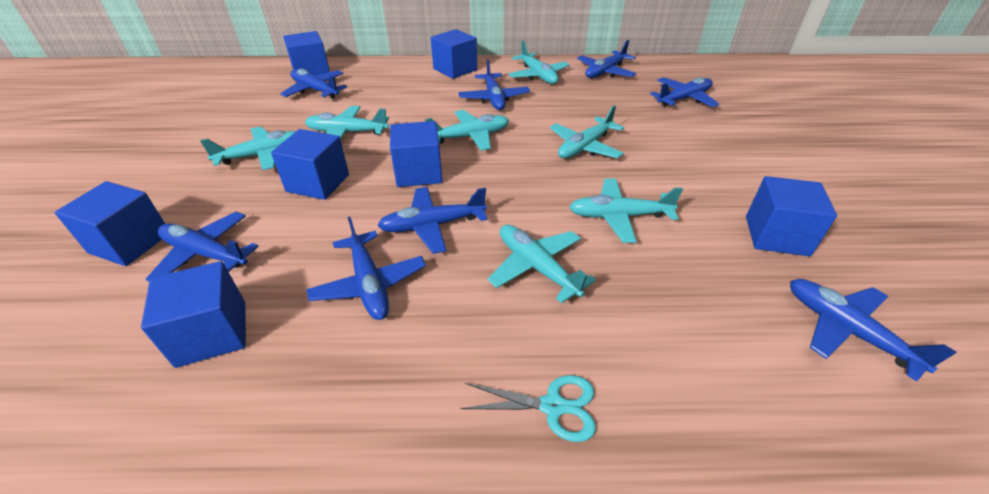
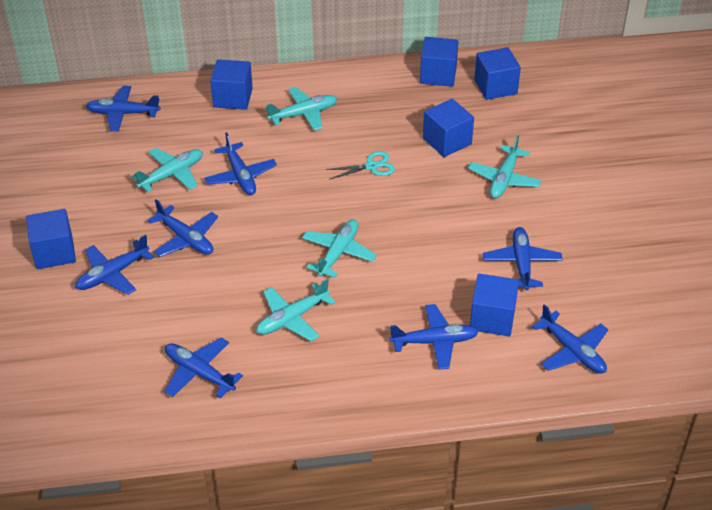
blue cube: 7 -> 6
turquoise plane: 7 -> 5

